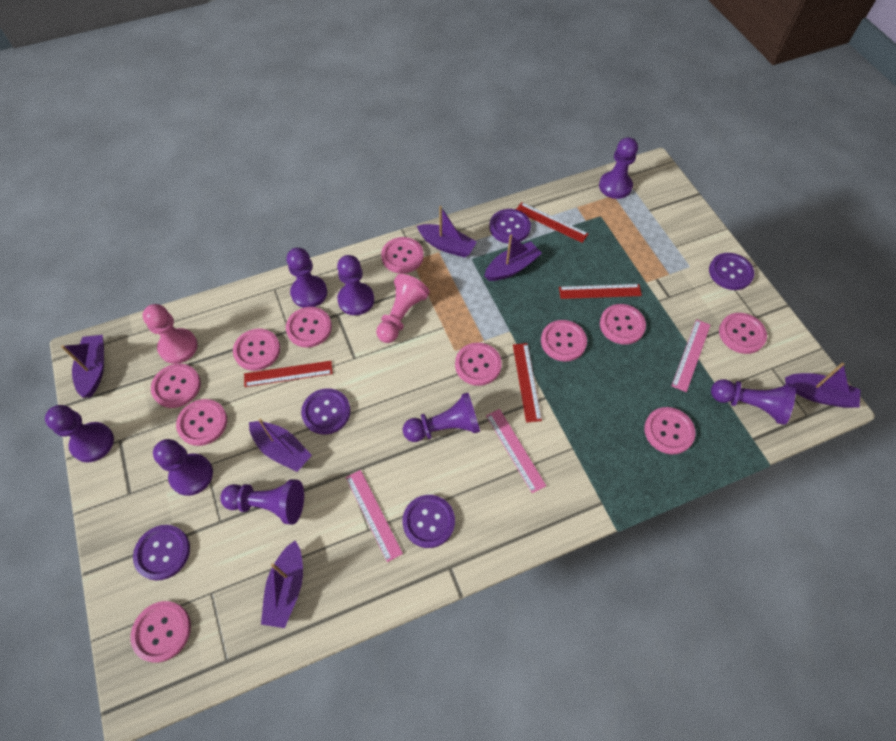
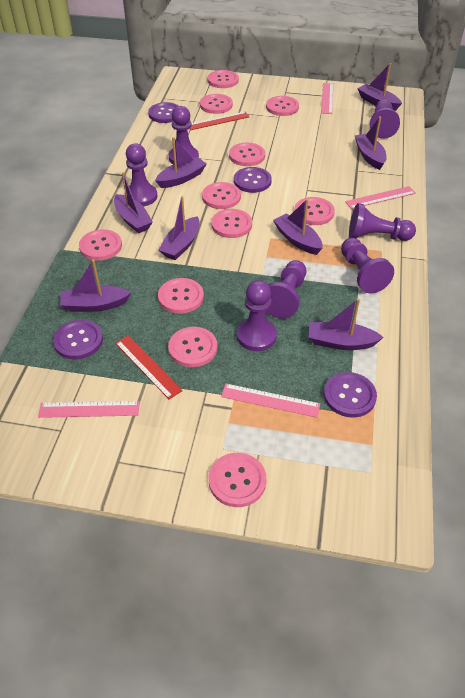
pink pawn: 2 -> 0
pink ruler: 3 -> 4
purple boat: 6 -> 8
purple button: 5 -> 4
purple pawn: 8 -> 7
red ruler: 4 -> 2

